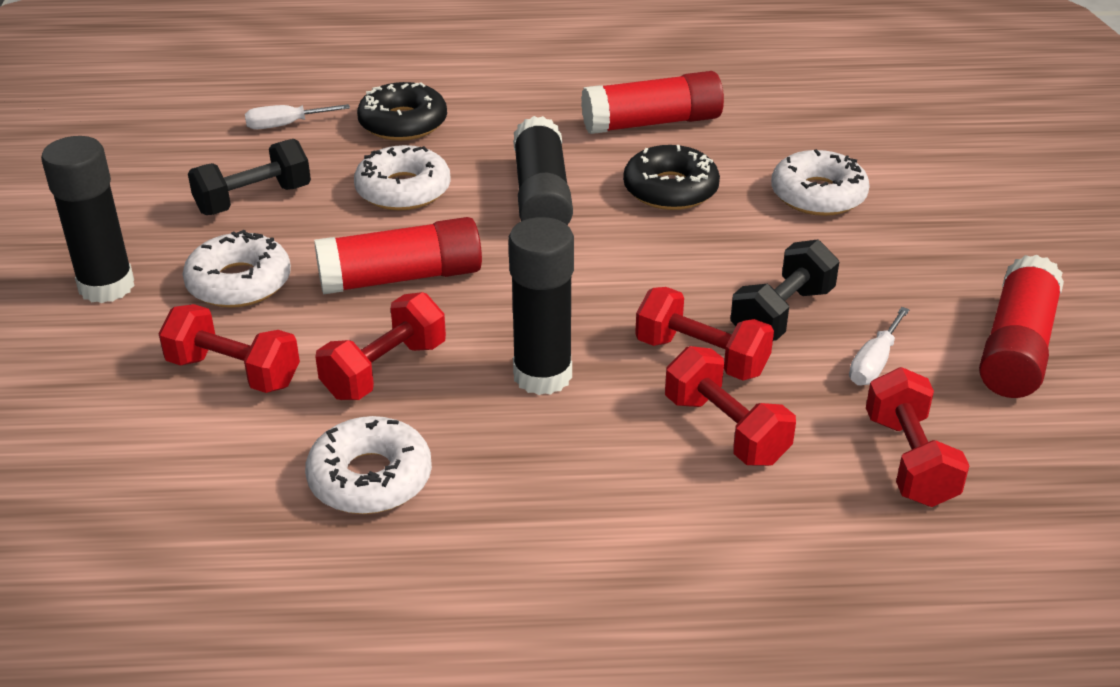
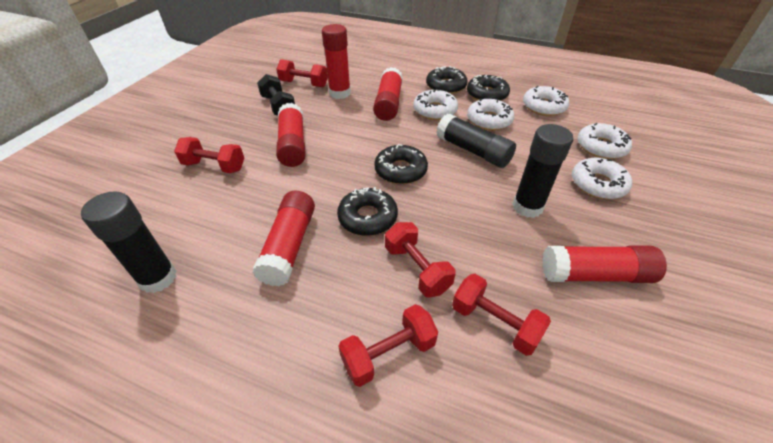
black donut: 2 -> 4
black dumbbell: 2 -> 1
red glue stick: 3 -> 5
white donut: 4 -> 5
white screwdriver: 2 -> 0

